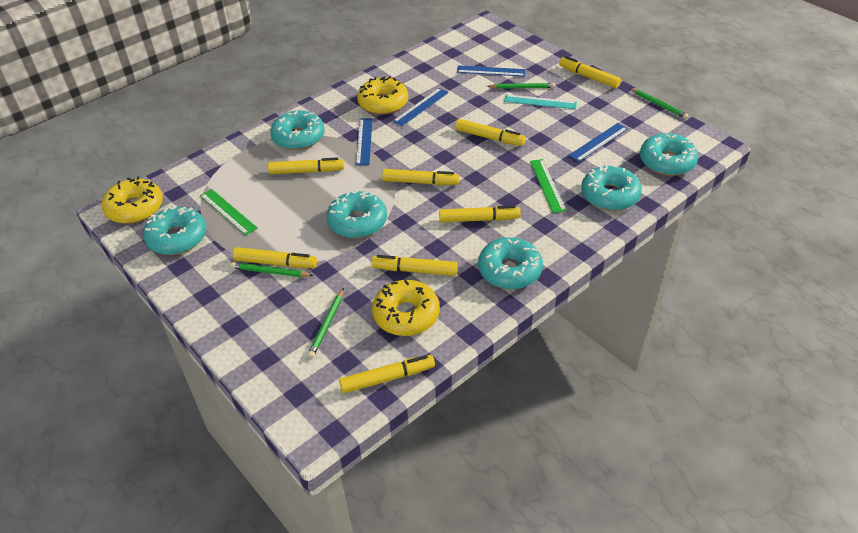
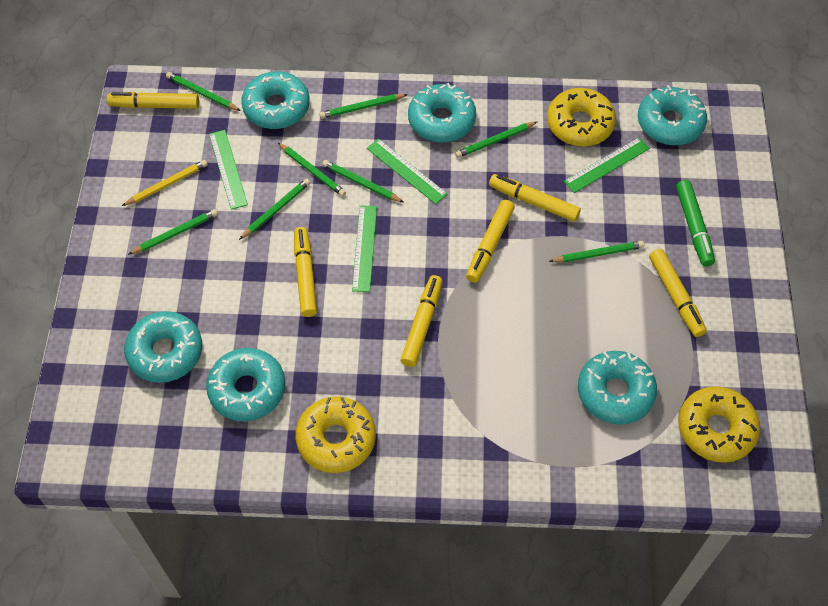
blue ruler: 4 -> 0
green marker: 0 -> 1
green pencil: 4 -> 8
green ruler: 2 -> 4
turquoise ruler: 1 -> 0
yellow marker: 8 -> 6
yellow pencil: 0 -> 1

